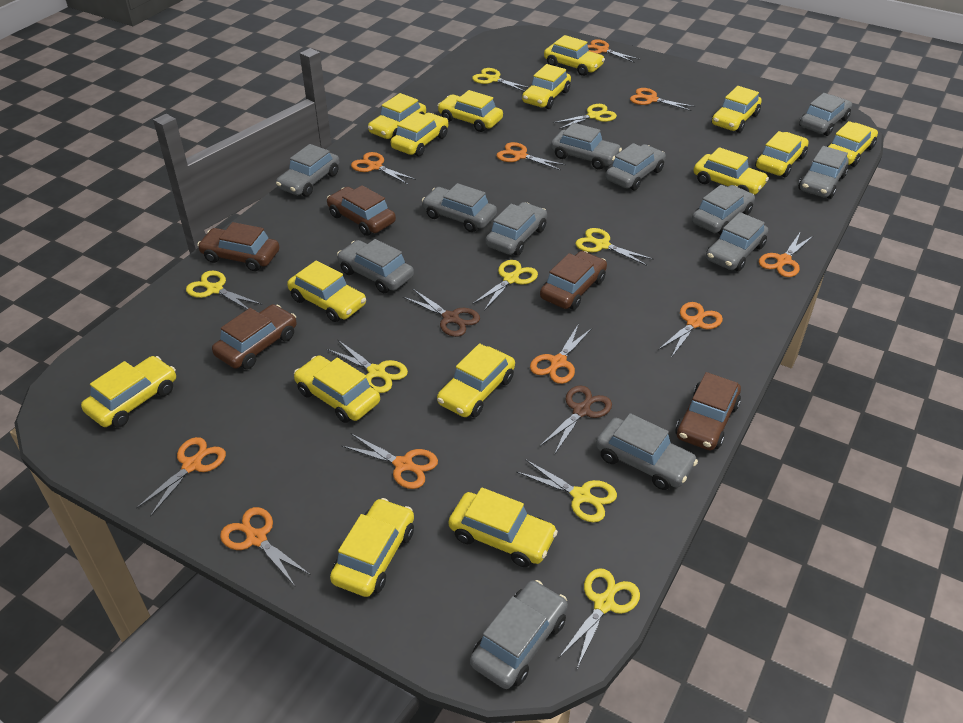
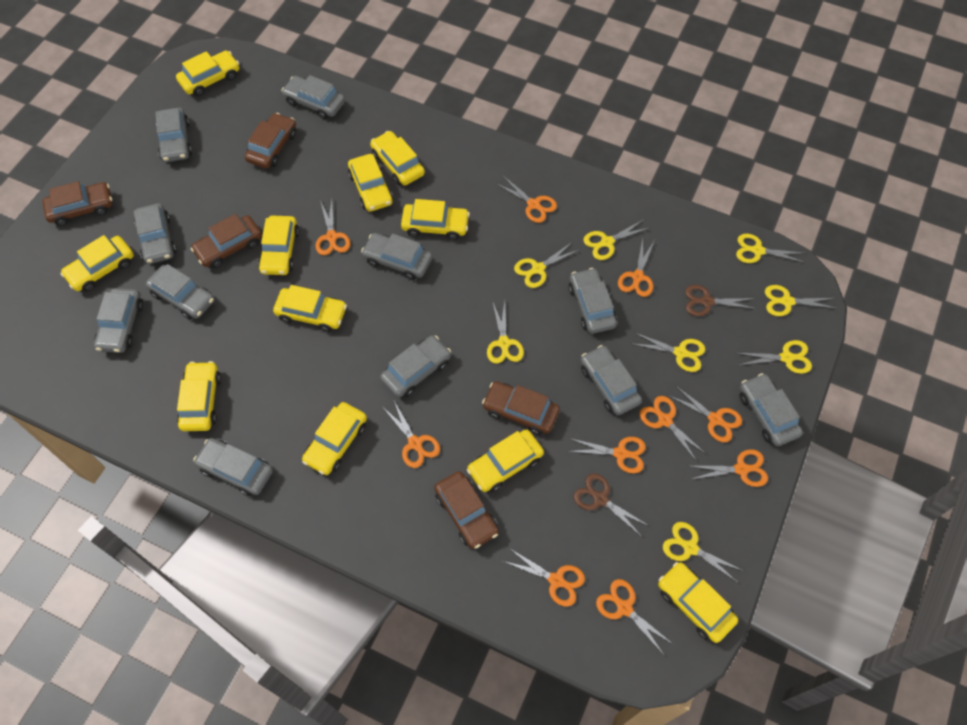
grey car: 12 -> 11
yellow car: 15 -> 11

